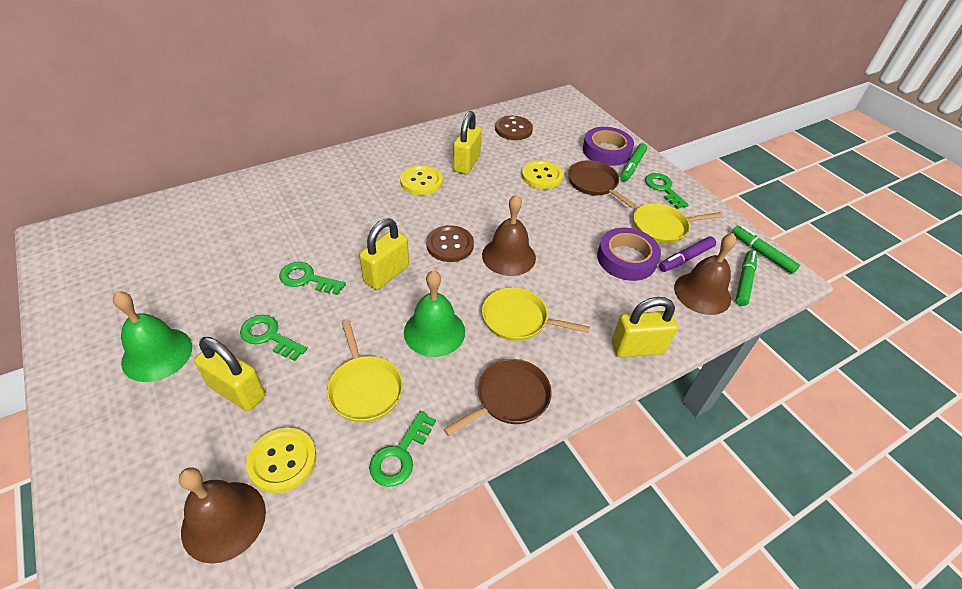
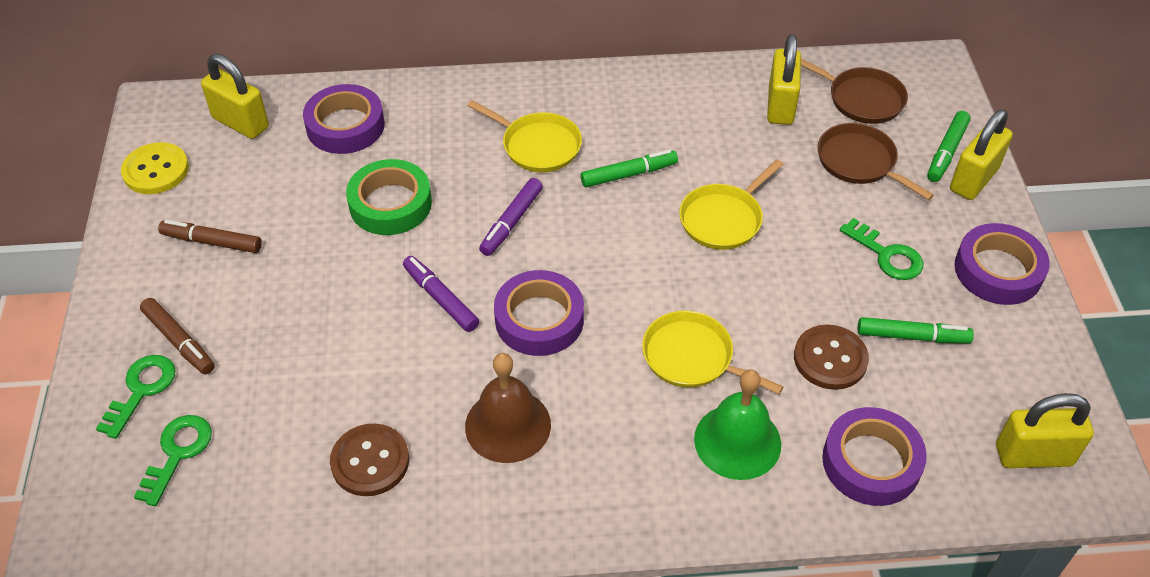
brown bell: 3 -> 1
brown marker: 0 -> 2
green bell: 2 -> 1
green key: 4 -> 3
green tape: 0 -> 1
purple marker: 1 -> 2
purple tape: 2 -> 4
yellow button: 3 -> 1

